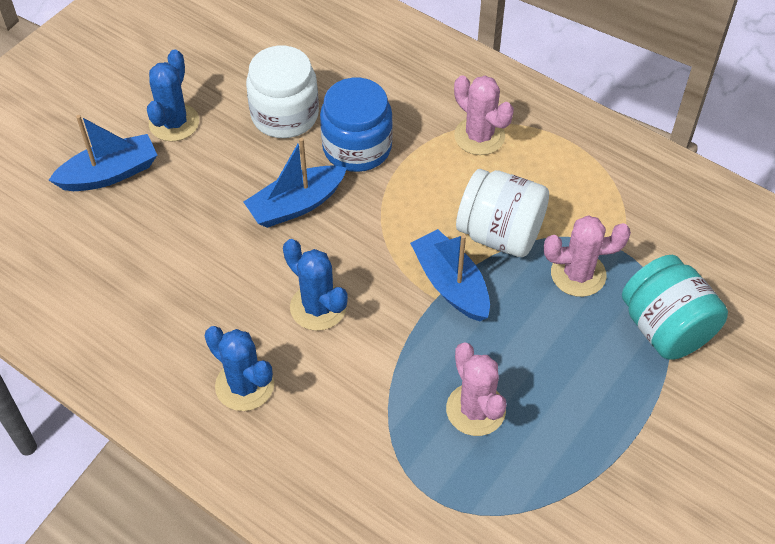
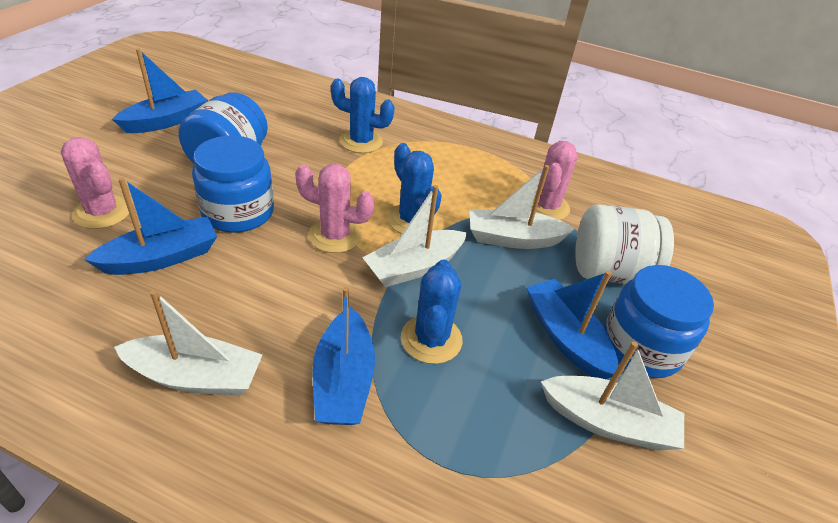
blue boat: 3 -> 4
blue jar: 1 -> 3
turquoise jar: 1 -> 0
white boat: 0 -> 4
white jar: 2 -> 1

